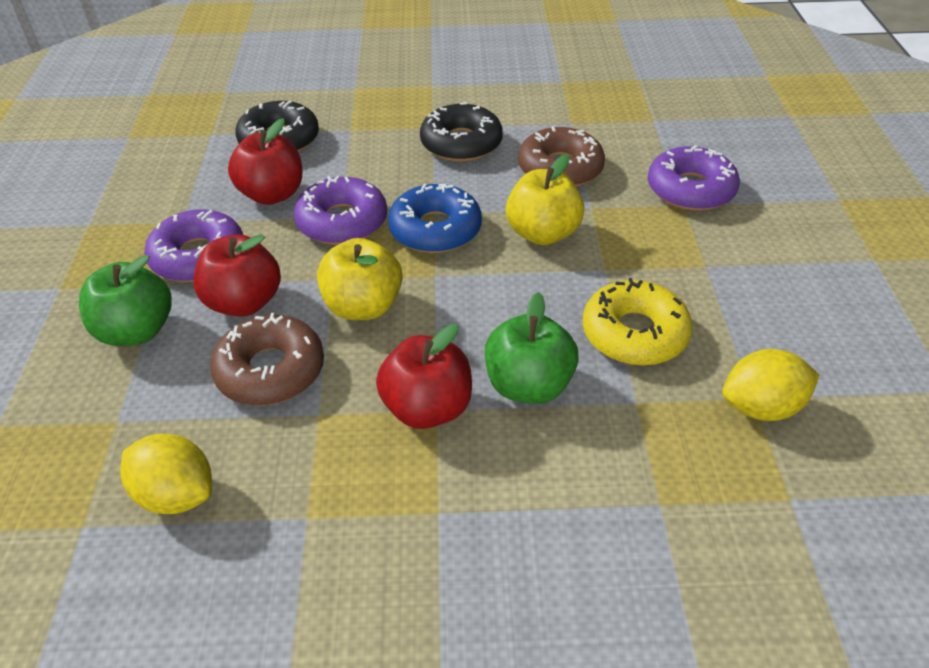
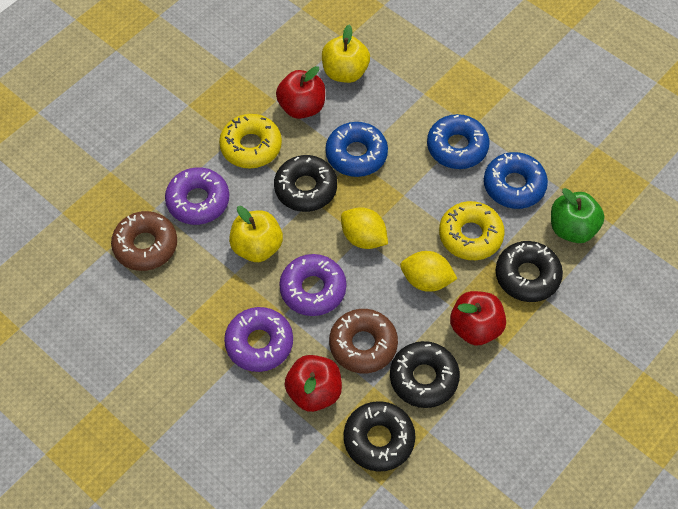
black donut: 2 -> 4
blue donut: 1 -> 3
green apple: 2 -> 1
yellow donut: 1 -> 2

